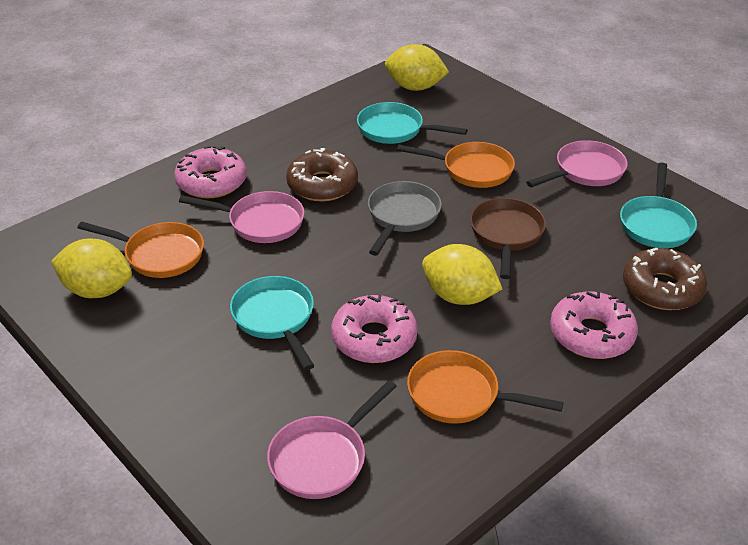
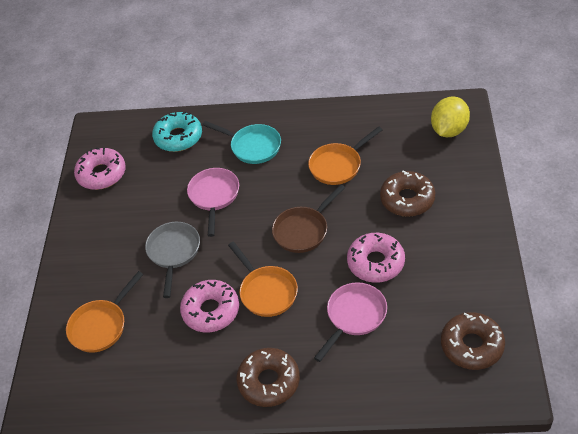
brown donut: 2 -> 3
pink pan: 3 -> 2
turquoise donut: 0 -> 1
turquoise pan: 3 -> 1
yellow lemon: 3 -> 1

